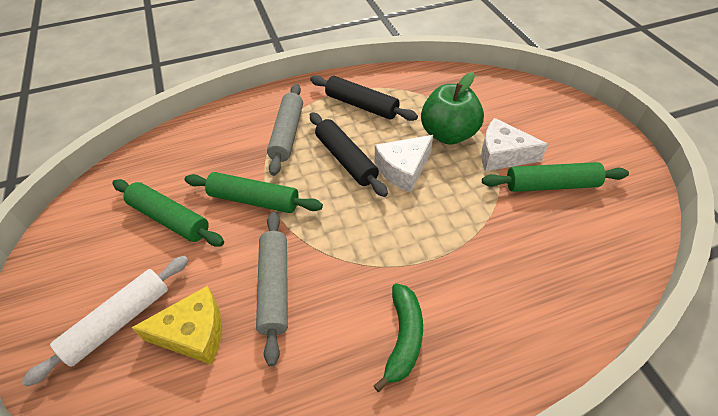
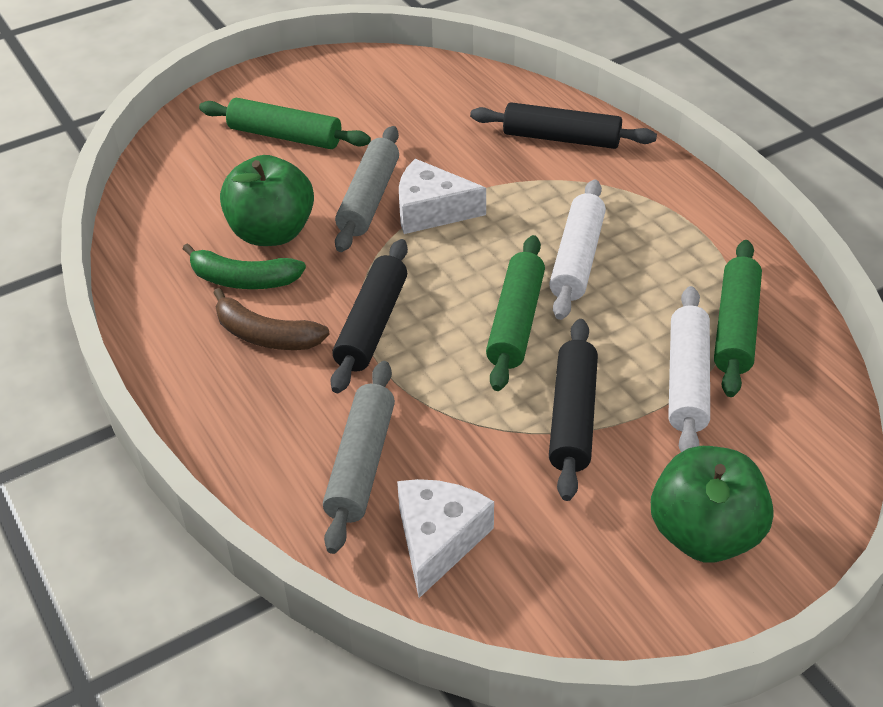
black rolling pin: 2 -> 3
brown banana: 0 -> 1
green apple: 1 -> 2
white rolling pin: 1 -> 2
yellow cheese: 1 -> 0

